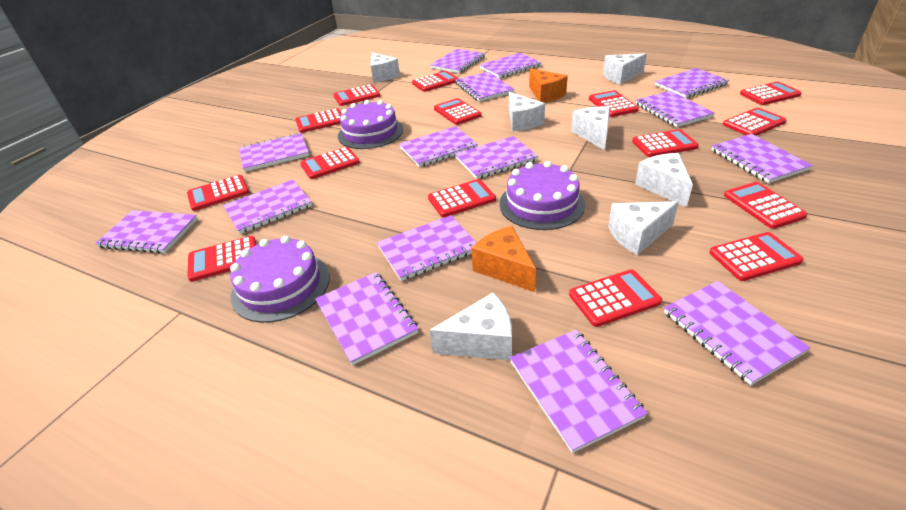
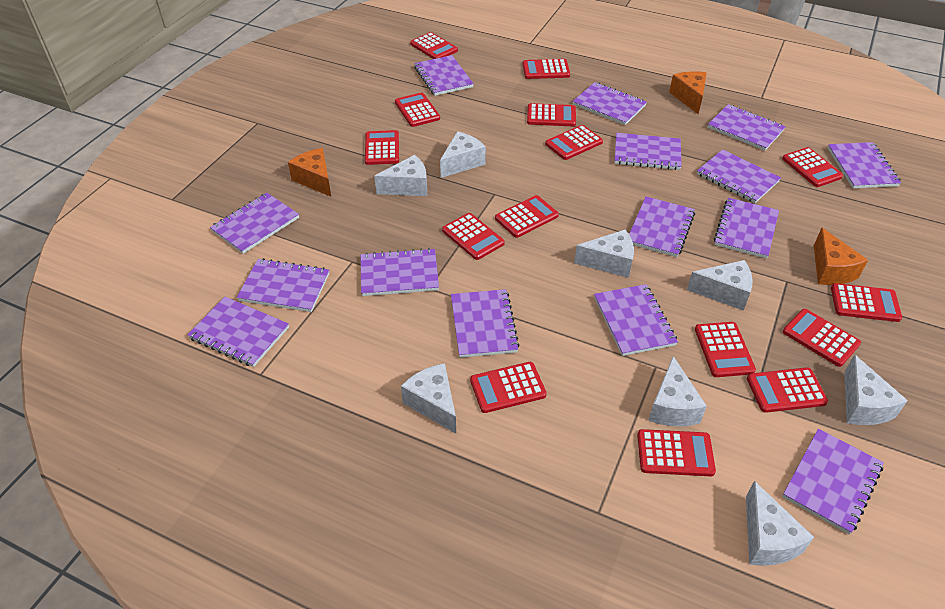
orange cheese: 2 -> 3
purple cake: 3 -> 0
white cheese: 7 -> 8

